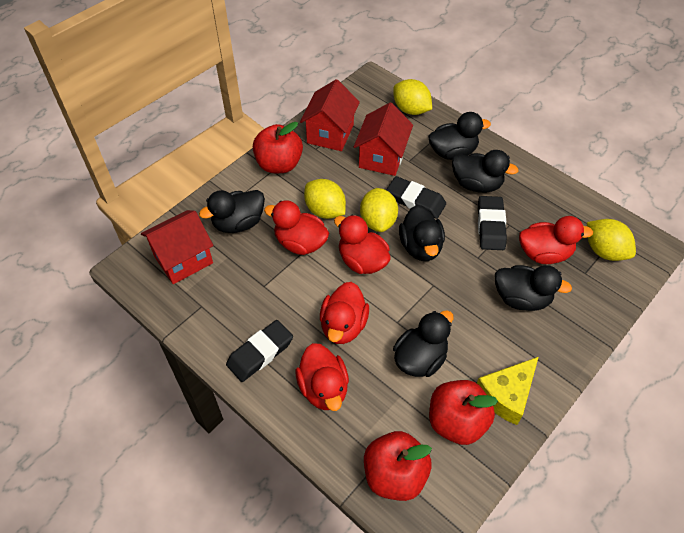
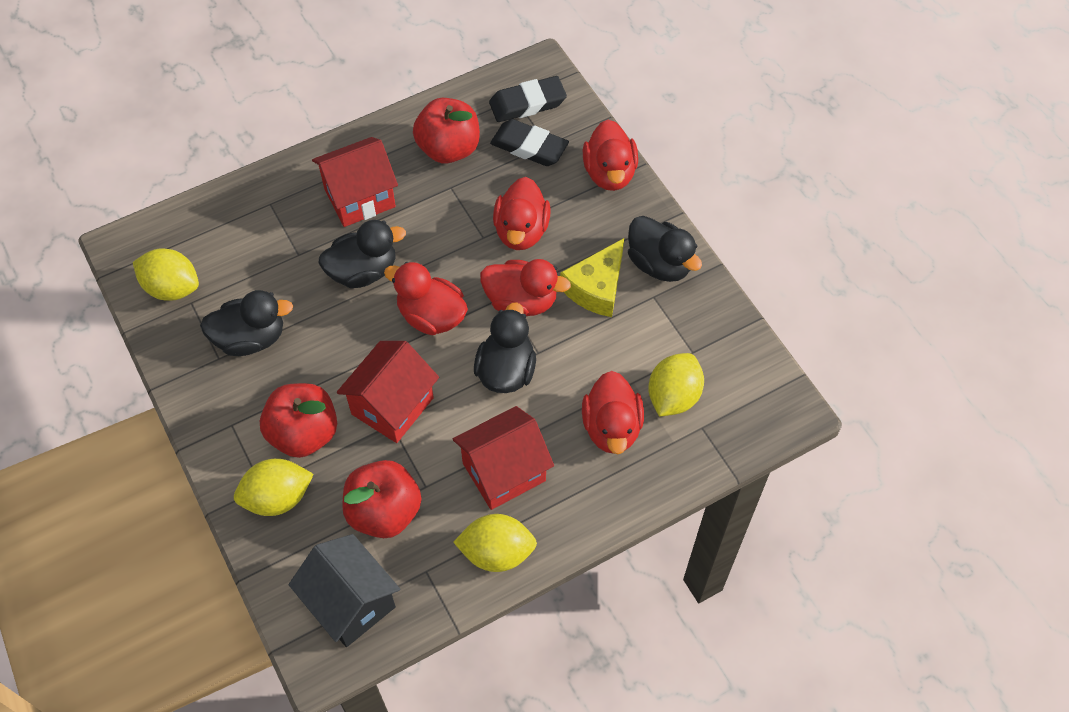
black duck: 6 -> 4
black eraser: 3 -> 2
black house: 0 -> 1

